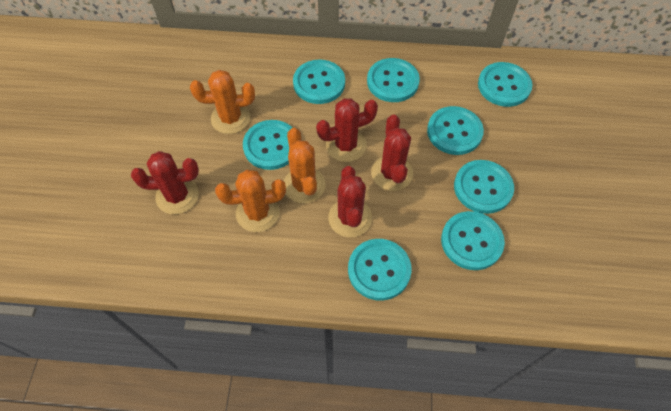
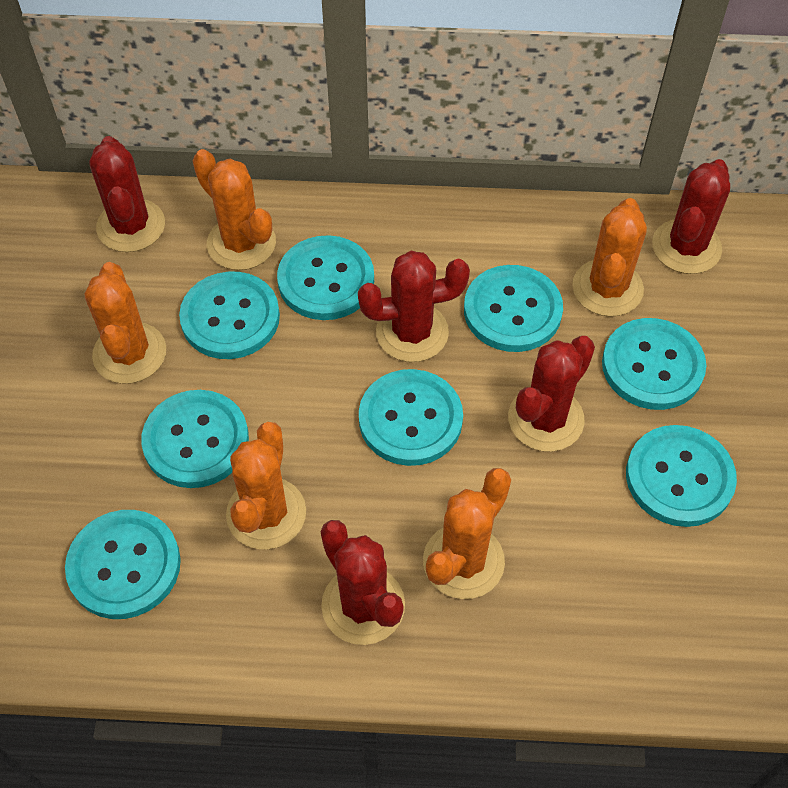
orange cactus: 3 -> 5
red cactus: 4 -> 5

